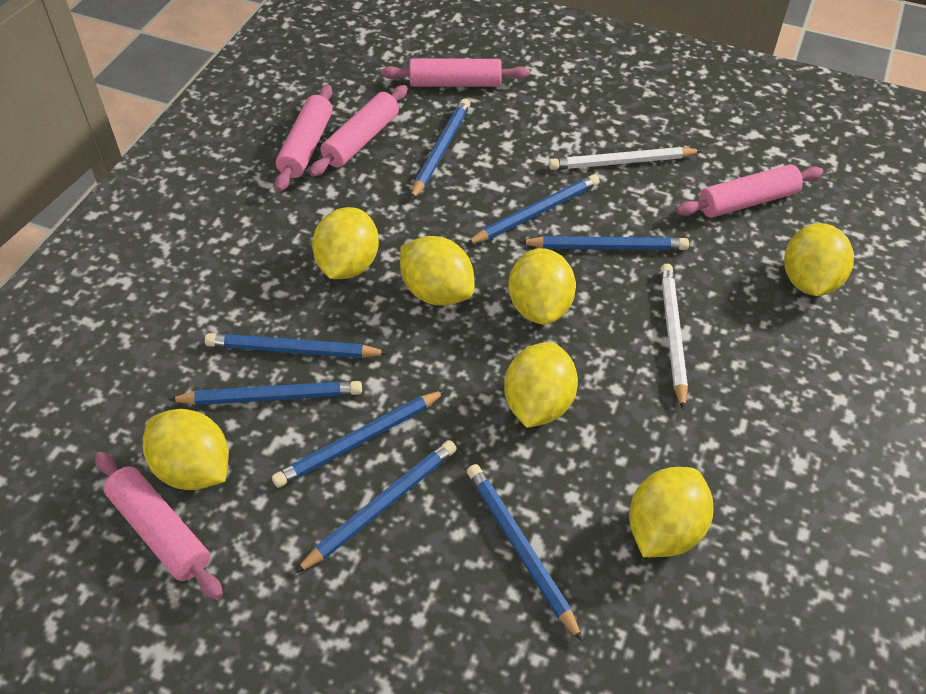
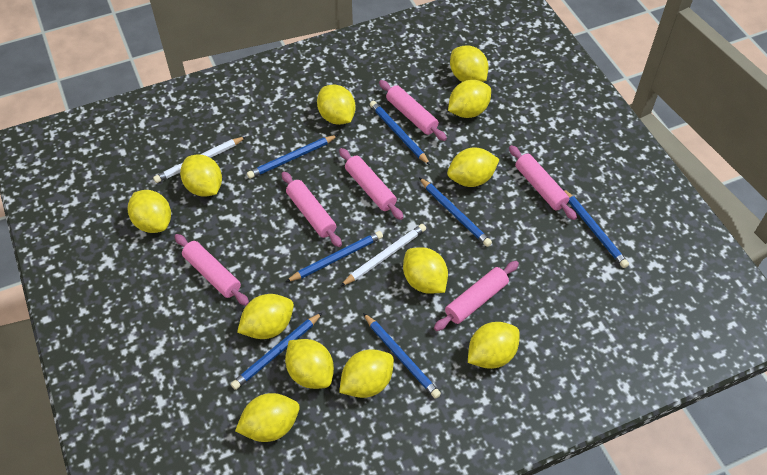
blue pencil: 8 -> 7
pink rolling pin: 5 -> 6
yellow lemon: 7 -> 12

